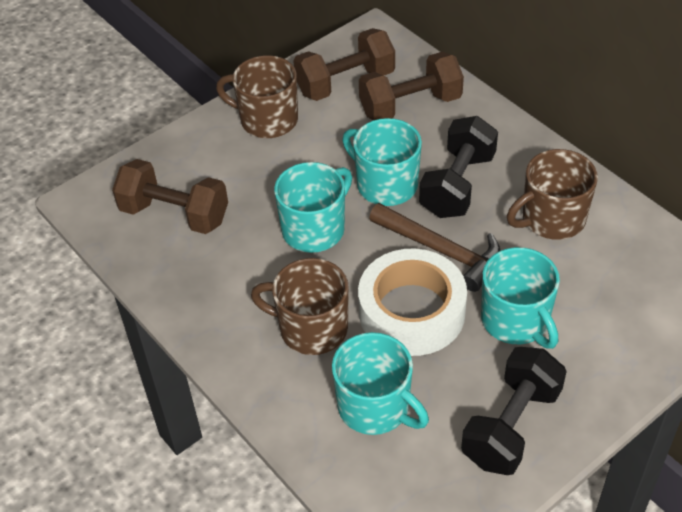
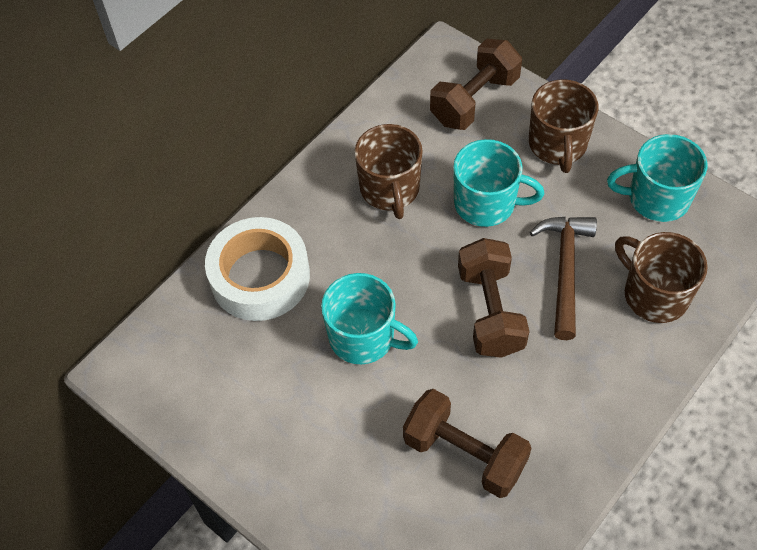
black dumbbell: 2 -> 0
turquoise mug: 4 -> 3

